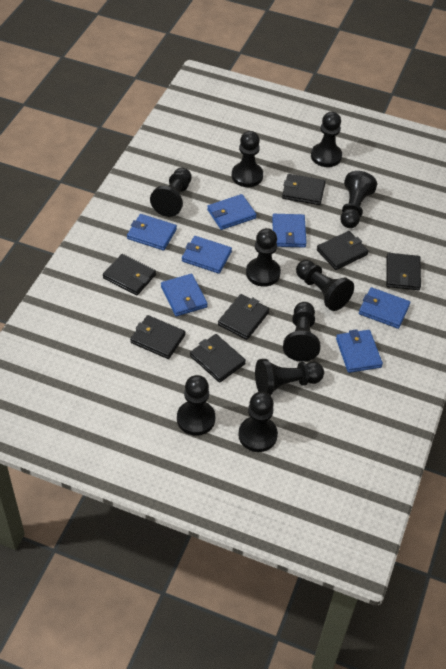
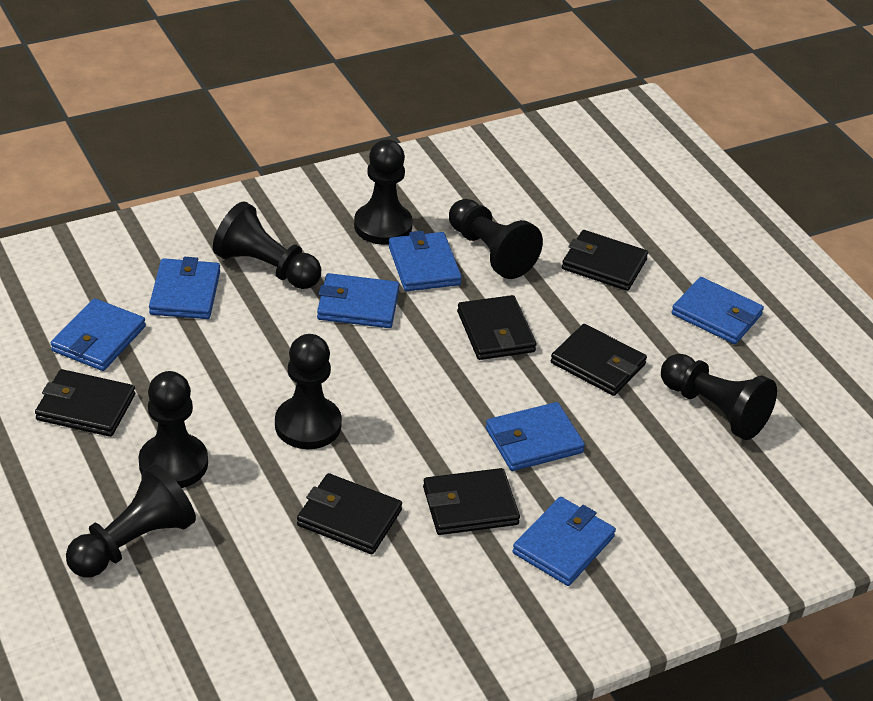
black pawn: 10 -> 7
black wallet: 7 -> 6

